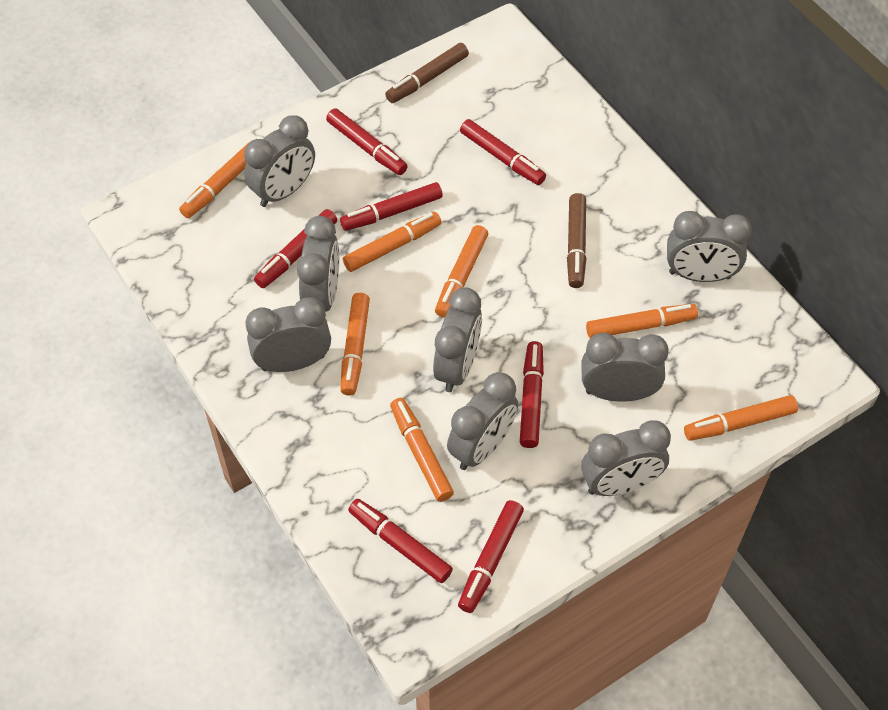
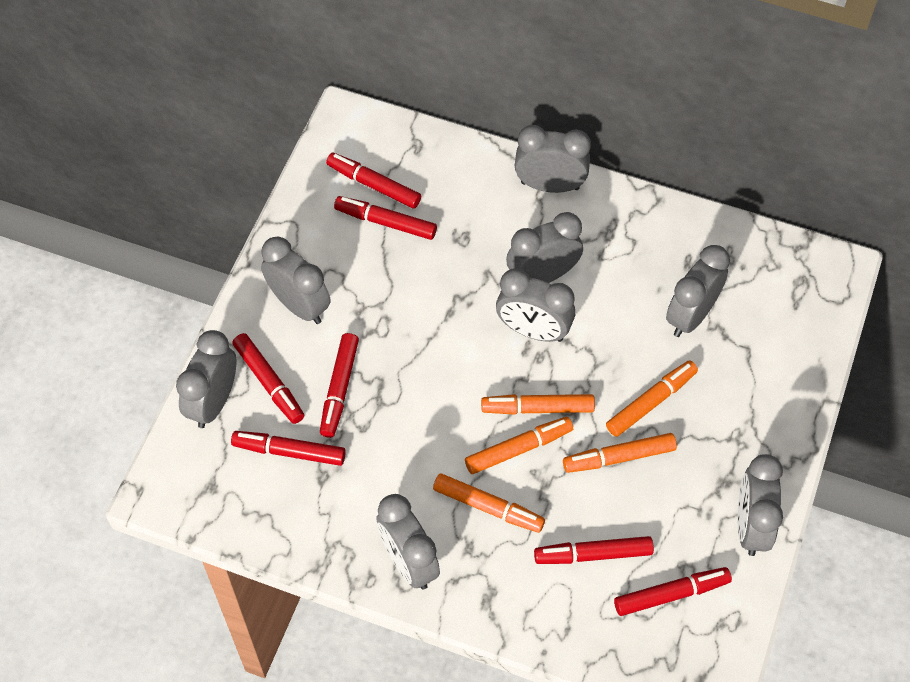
brown marker: 2 -> 0
orange marker: 7 -> 5

